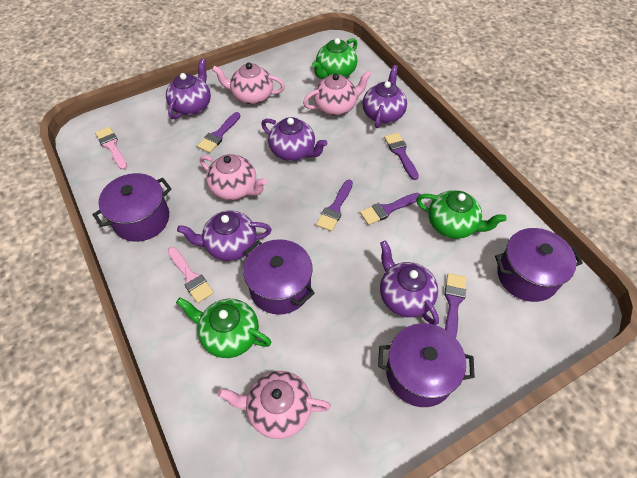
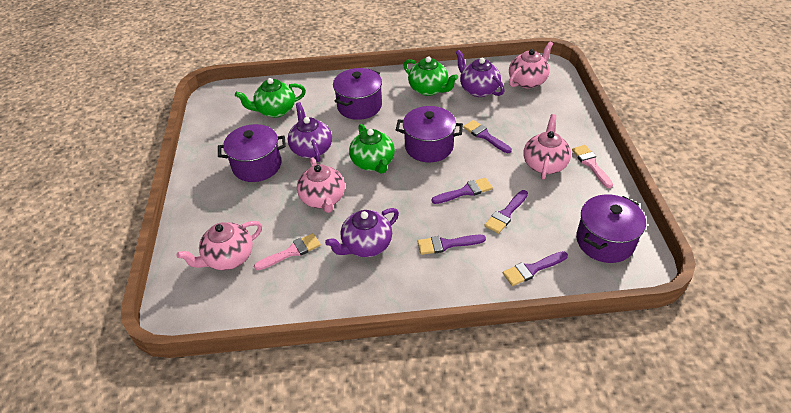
purple teapot: 5 -> 3

